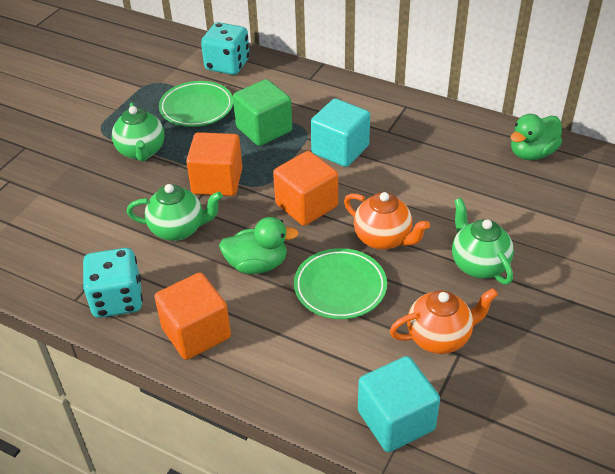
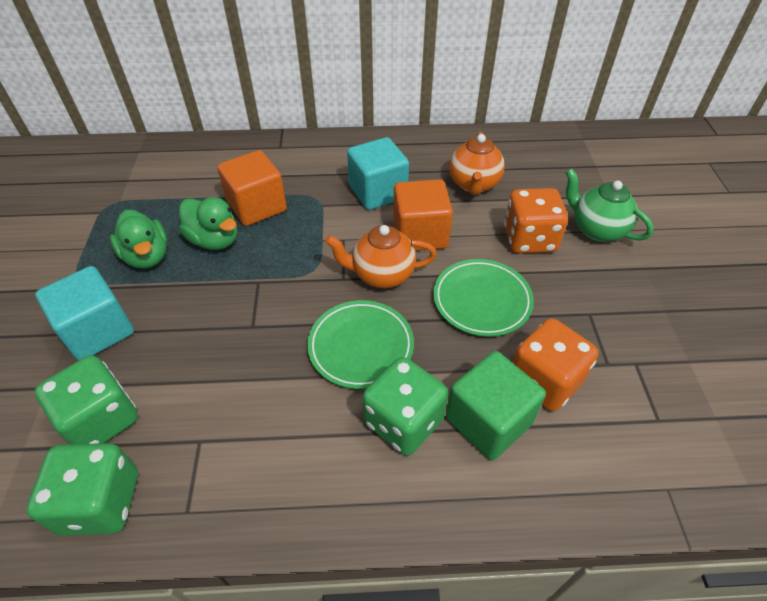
green dice: 0 -> 3
green teapot: 3 -> 1
orange cube: 3 -> 2
orange dice: 0 -> 2
turquoise dice: 2 -> 0

